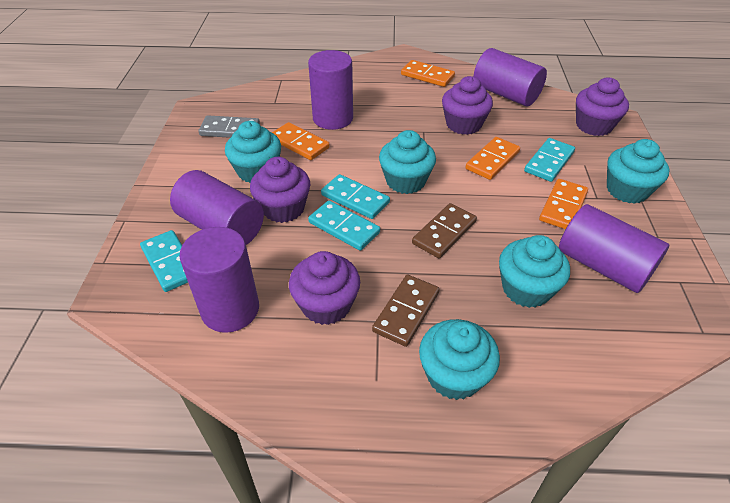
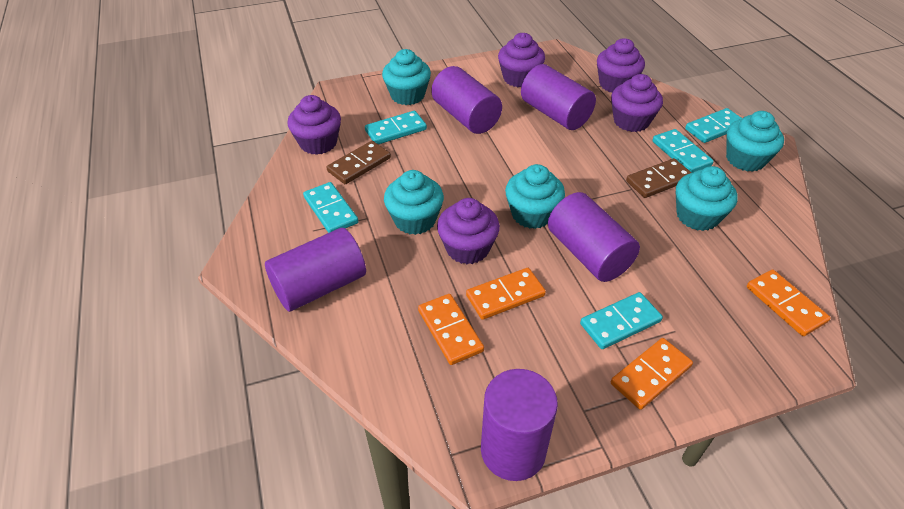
grey domino: 1 -> 0
purple cupcake: 4 -> 5
turquoise domino: 4 -> 5

